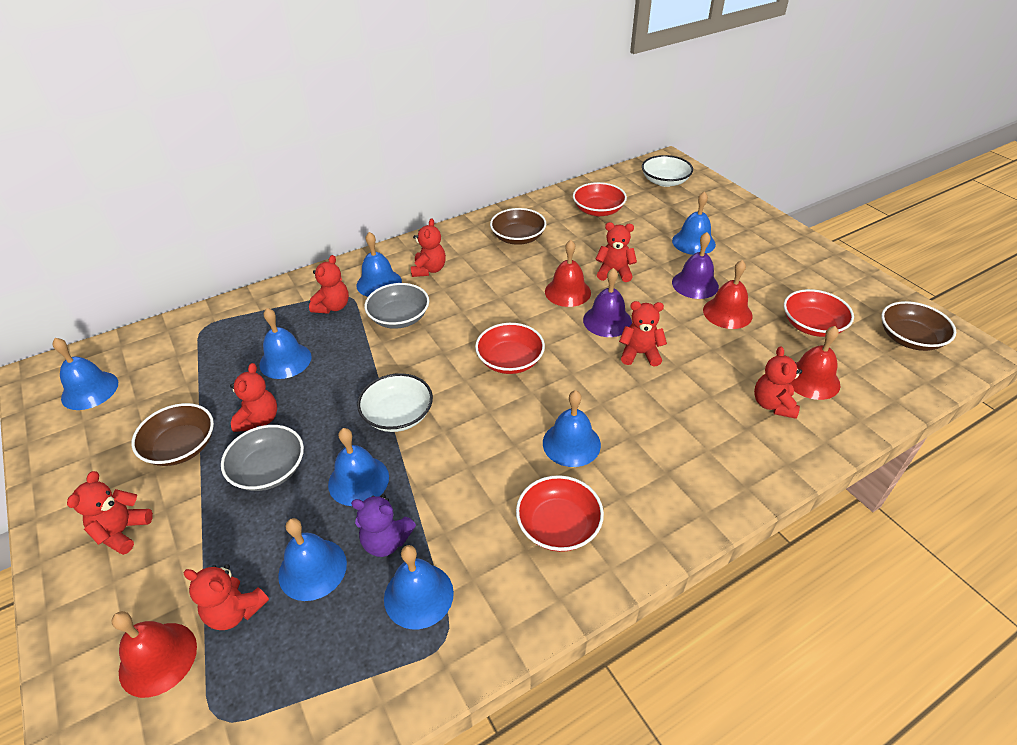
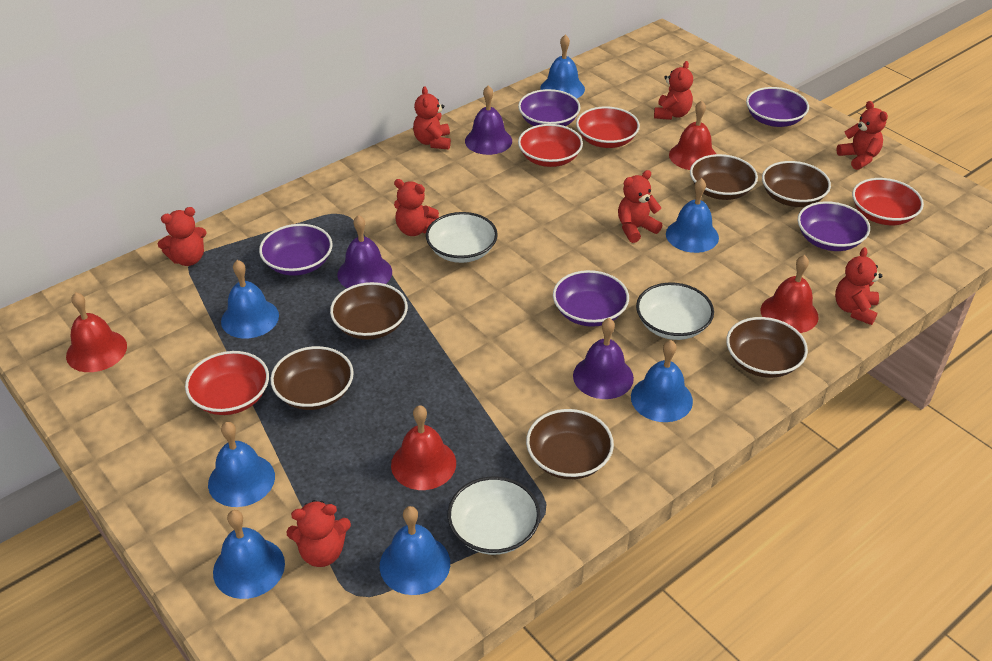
blue bell: 8 -> 7
brown bowl: 3 -> 6
grey bowl: 2 -> 0
purple bell: 2 -> 3
purple bowl: 0 -> 5
purple teddy bear: 1 -> 0
white bowl: 2 -> 3

